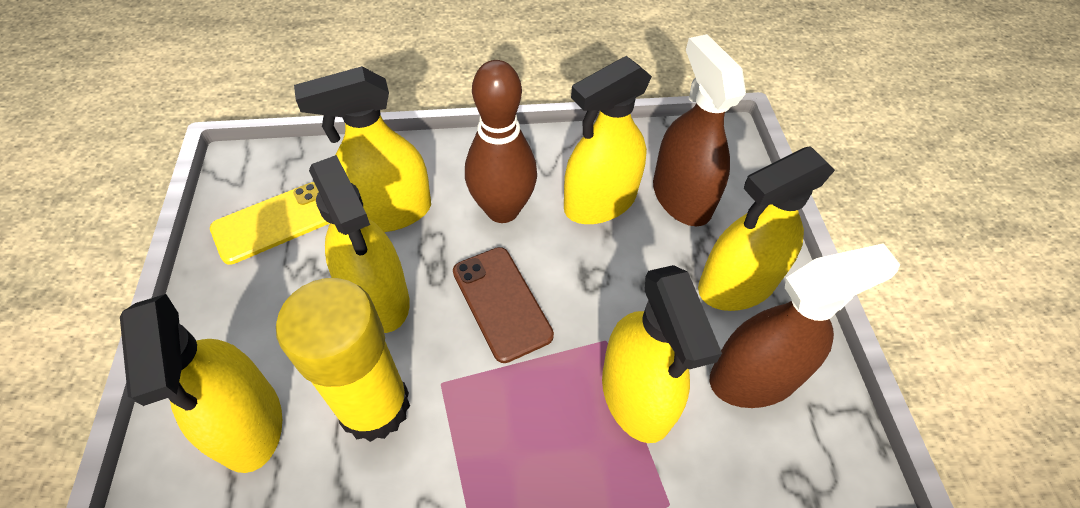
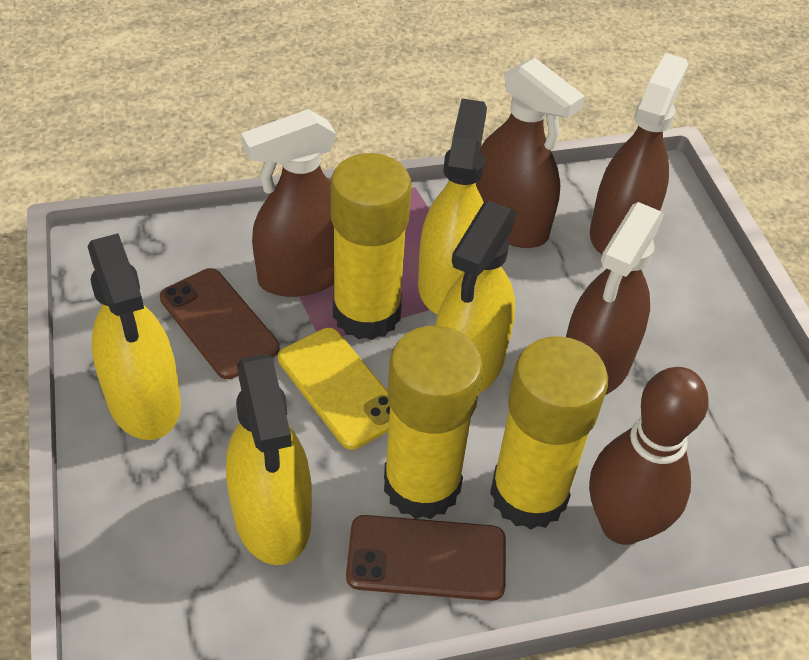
brown phone: 1 -> 2
brown spray bottle: 2 -> 4
yellow glue stick: 1 -> 3
yellow spray bottle: 6 -> 4

